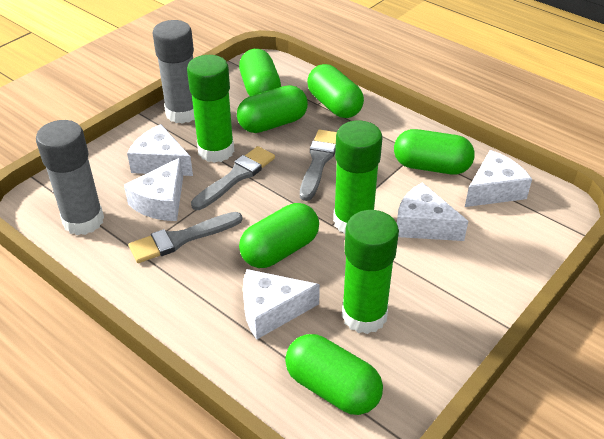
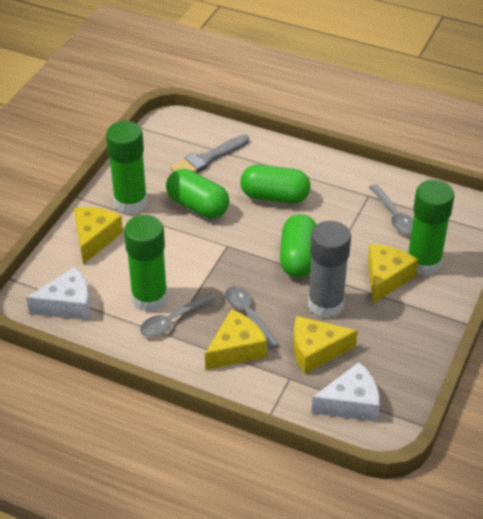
green capsule: 6 -> 3
grey brush: 3 -> 1
grey glue stick: 2 -> 1
grey spoon: 0 -> 3
white cheese: 5 -> 2
yellow cheese: 0 -> 4

